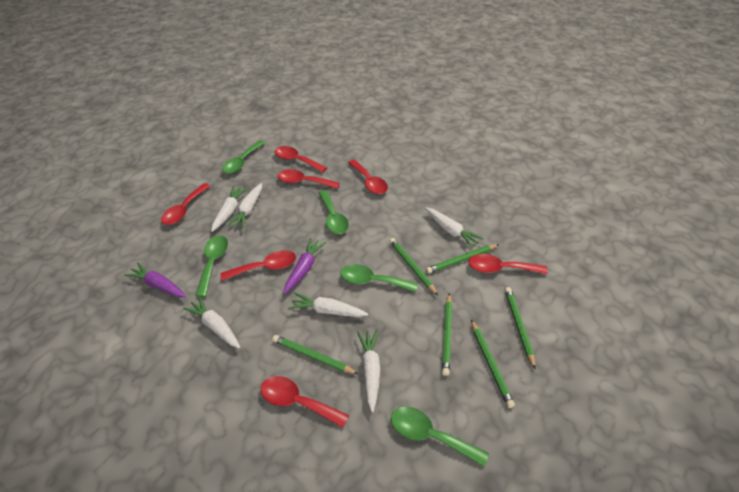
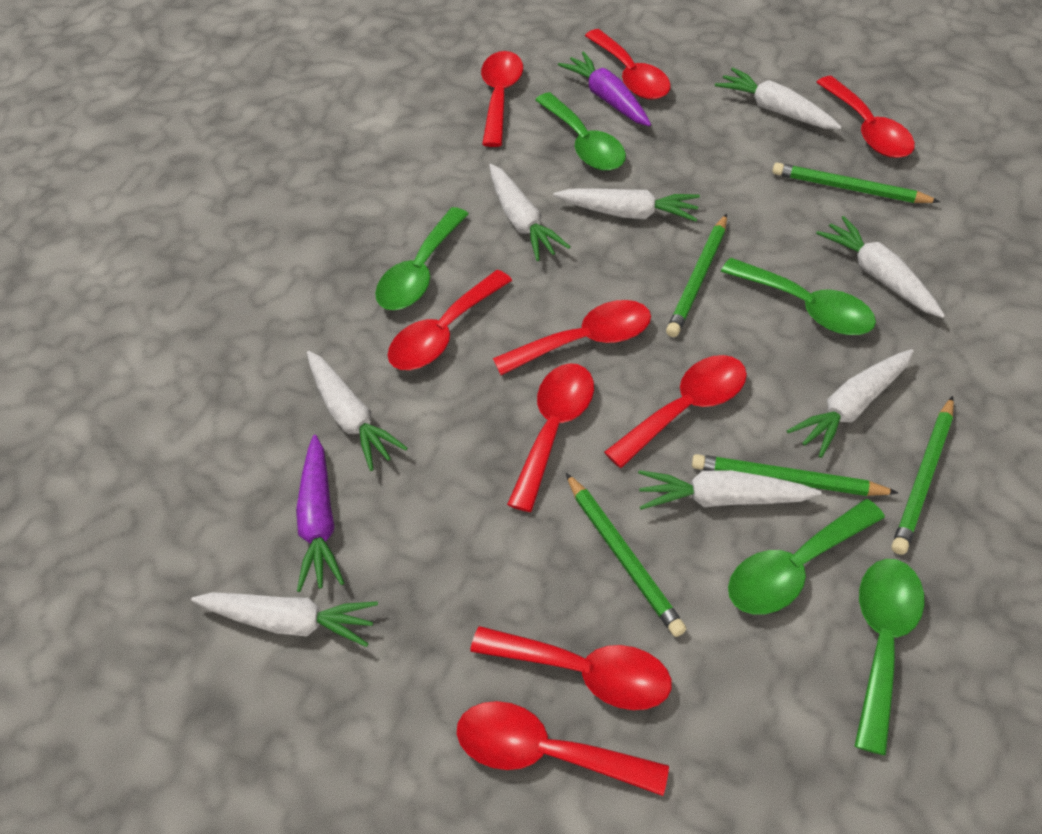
green pencil: 6 -> 5
red spoon: 7 -> 9
white carrot: 6 -> 8

